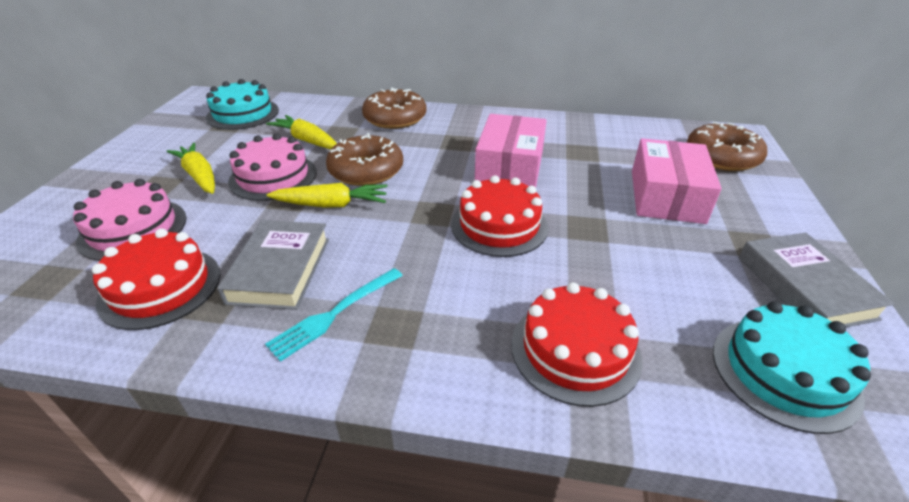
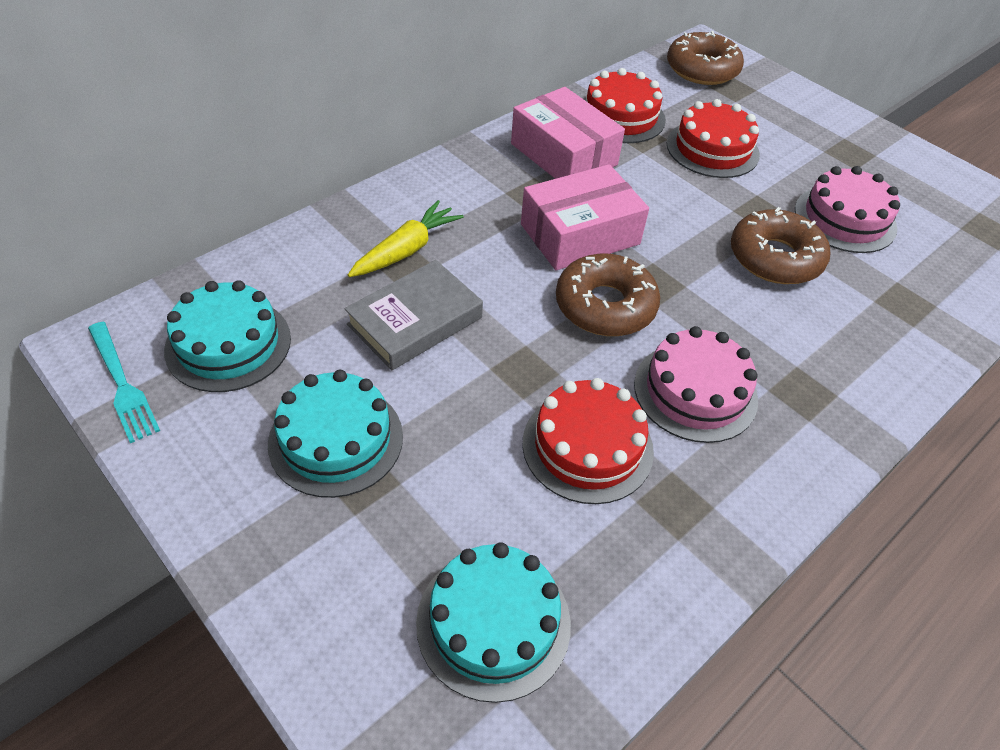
grey book: 2 -> 1
turquoise cake: 2 -> 3
yellow carrot: 3 -> 1

